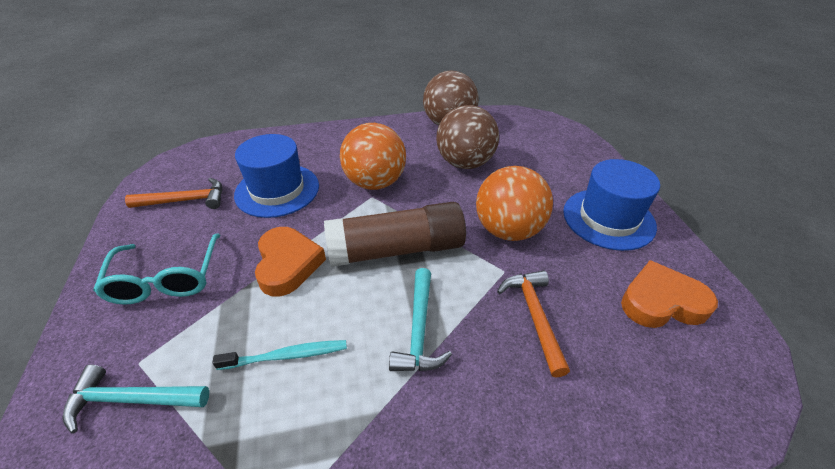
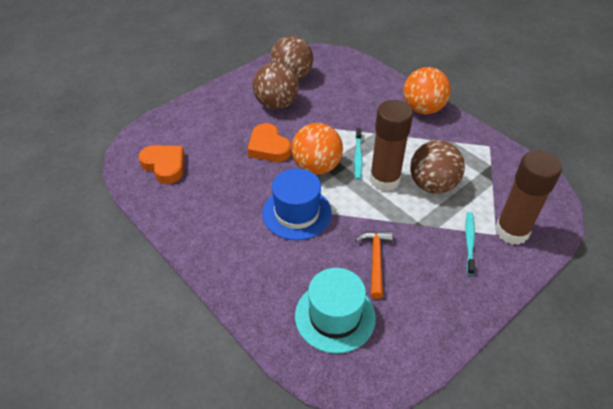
blue hat: 2 -> 1
brown ball: 2 -> 3
brown glue stick: 1 -> 2
orange hammer: 2 -> 1
turquoise glasses: 1 -> 0
turquoise hammer: 2 -> 0
turquoise hat: 0 -> 1
turquoise toothbrush: 1 -> 2

